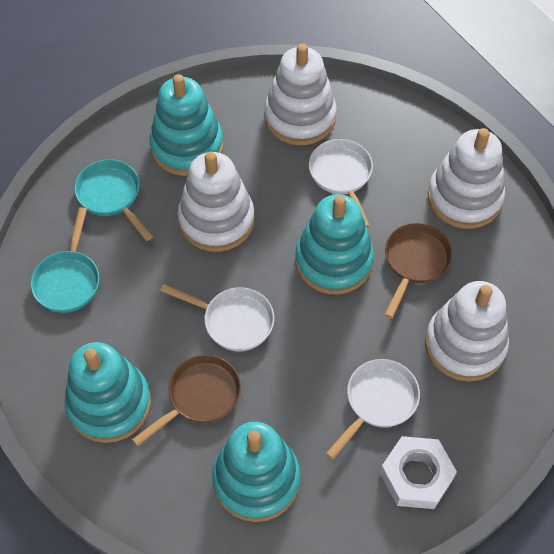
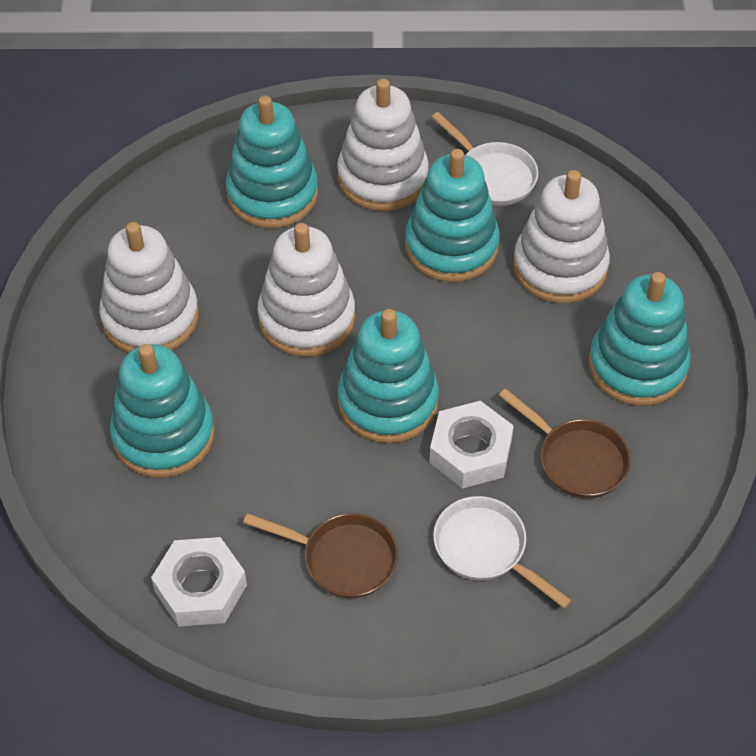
turquoise pan: 2 -> 0
turquoise stacking toy: 4 -> 5
white nut: 1 -> 2
white pan: 3 -> 2

